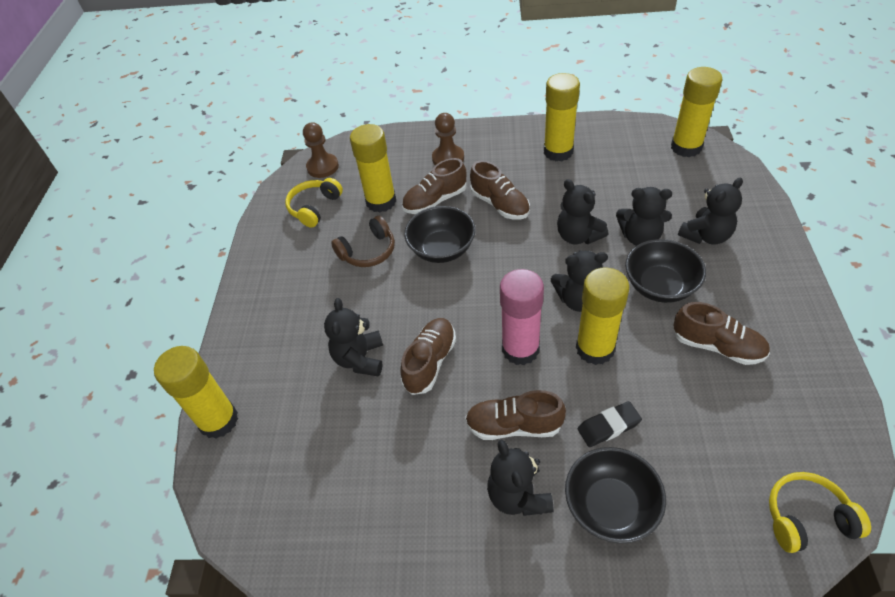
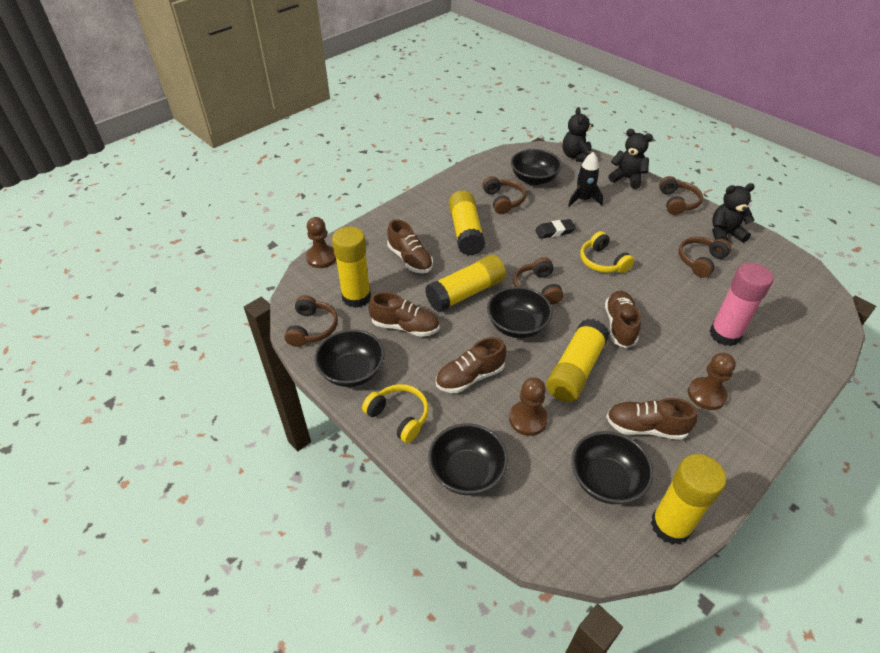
black bowl: 3 -> 5
black rocket: 0 -> 1
black teddy bear: 6 -> 3
brown headphones: 1 -> 5
brown pawn: 2 -> 3

